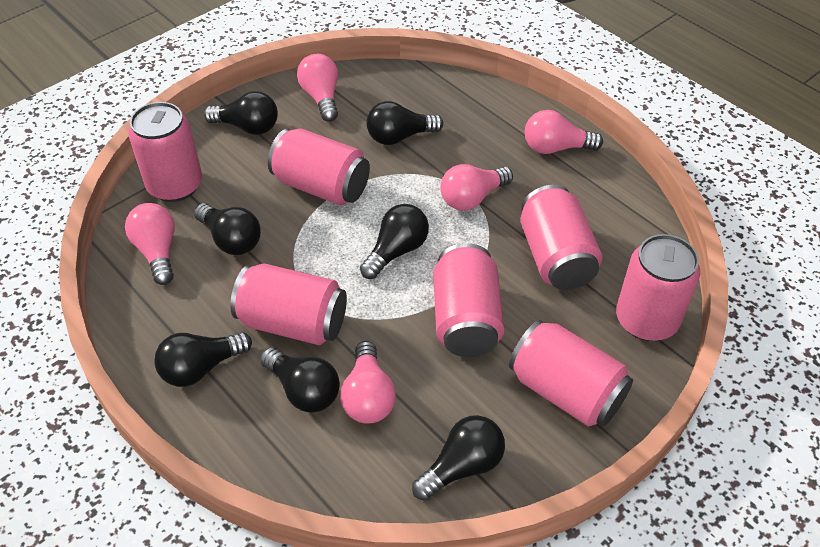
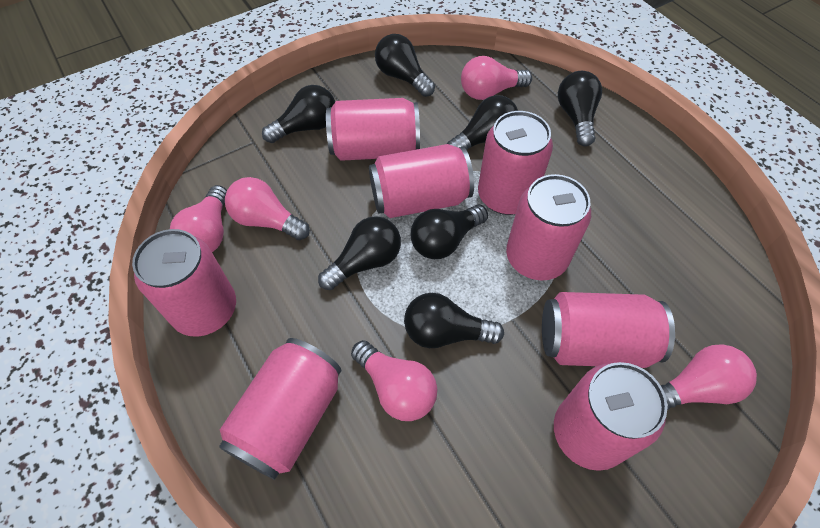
pink can: 7 -> 8

